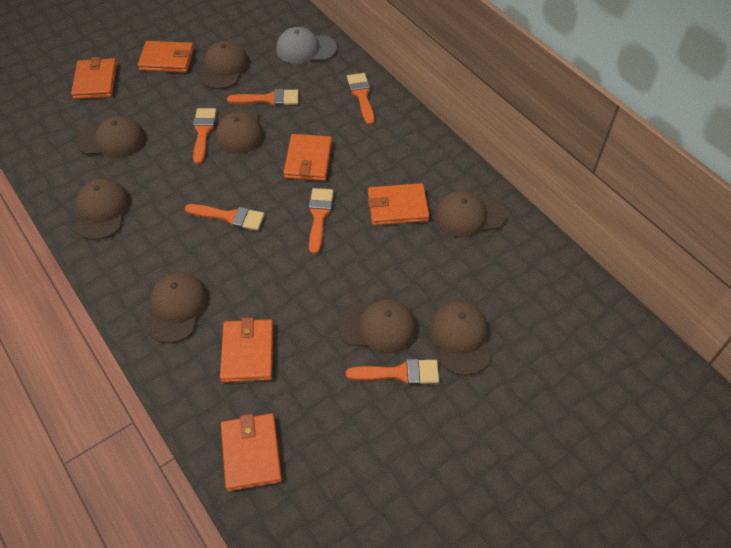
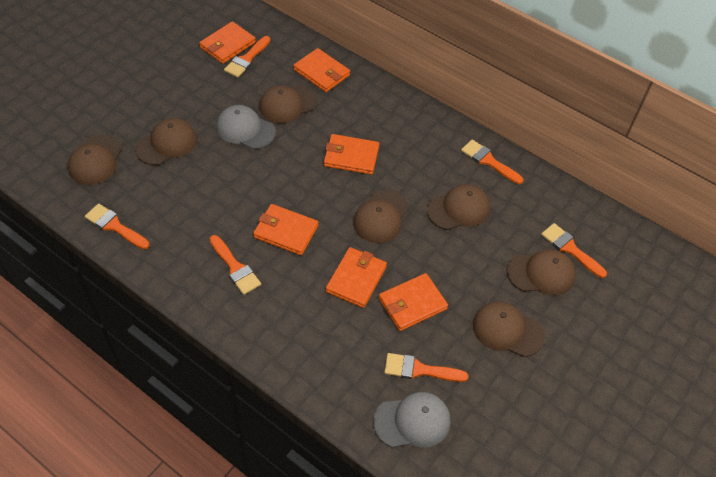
brown cap: 8 -> 7
grey cap: 1 -> 2

